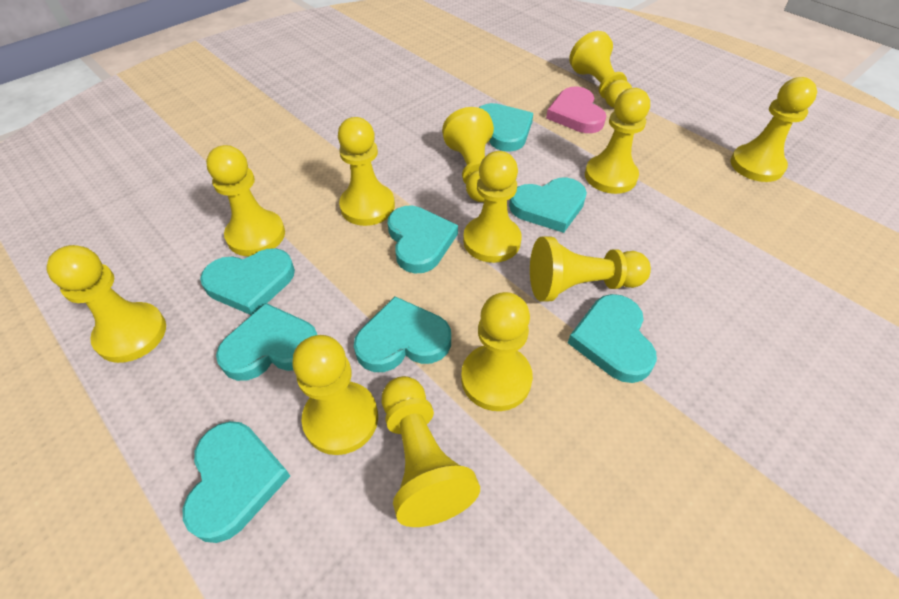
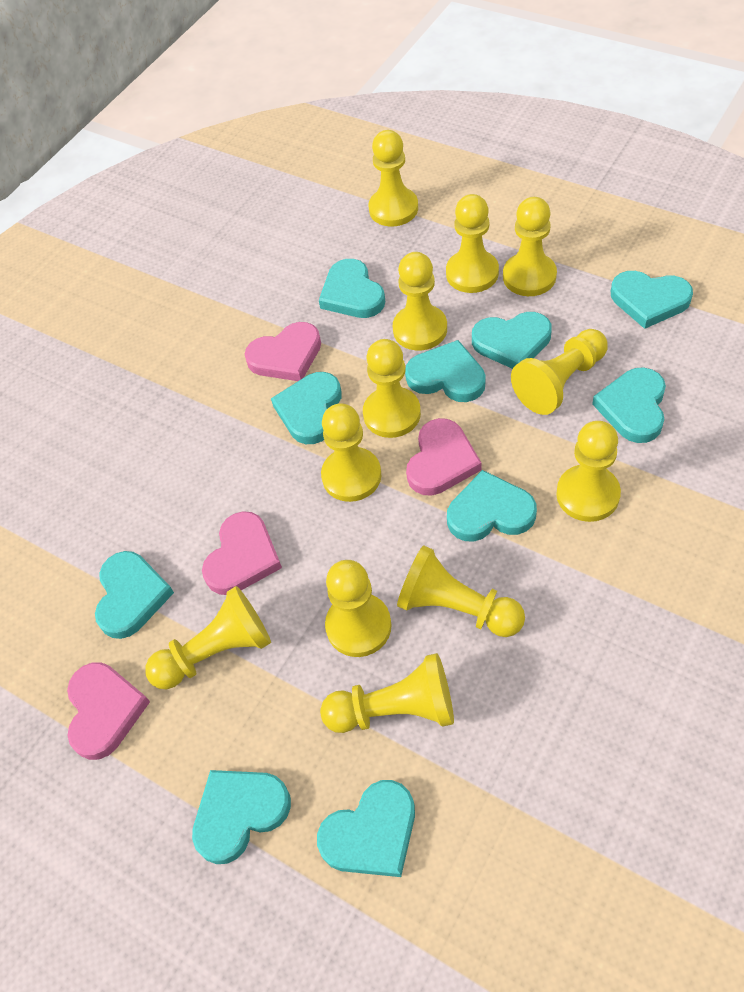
pink heart: 1 -> 4
turquoise heart: 8 -> 10

